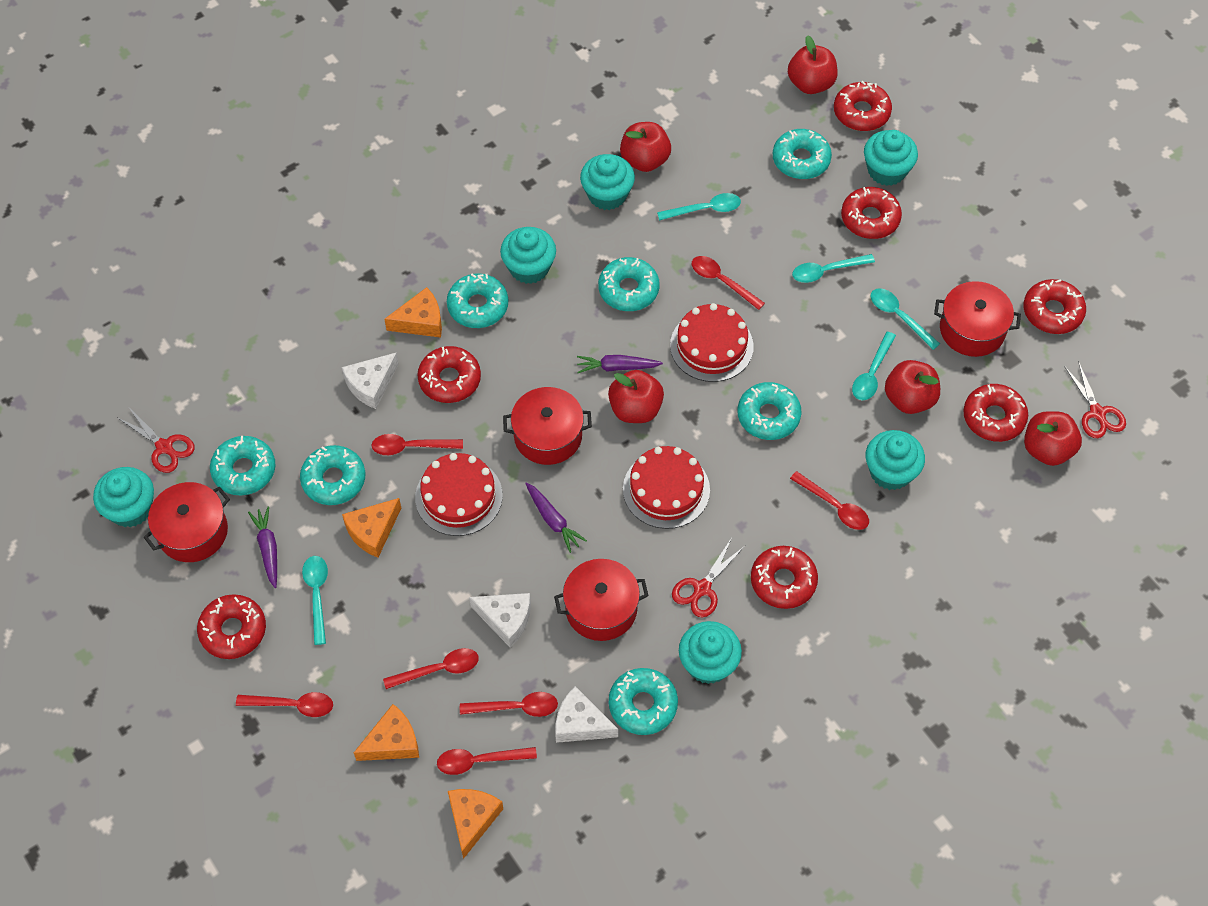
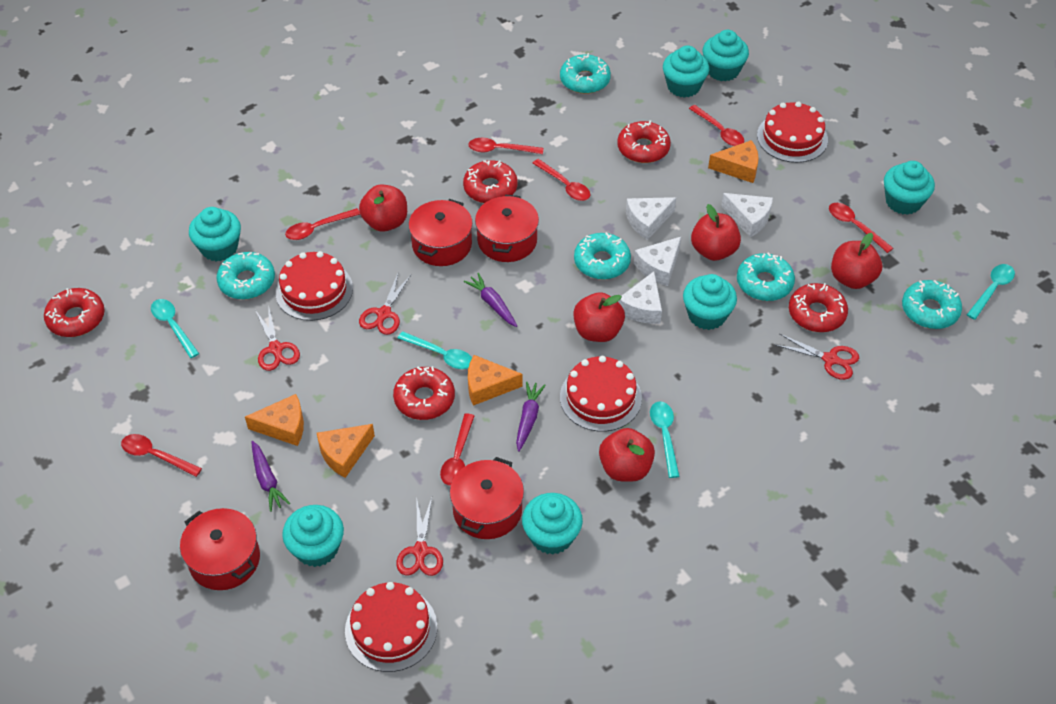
red cake: 3 -> 4
red donut: 7 -> 5
red scissors: 3 -> 4
turquoise cupcake: 6 -> 7
turquoise donut: 7 -> 5
turquoise spoon: 5 -> 4
white cheese: 3 -> 4

